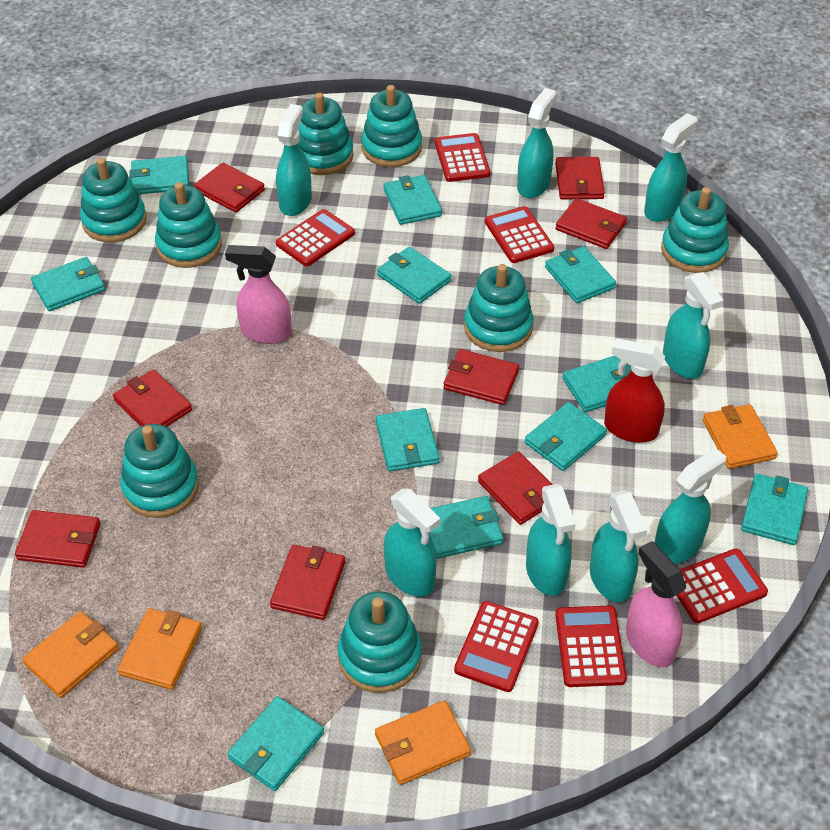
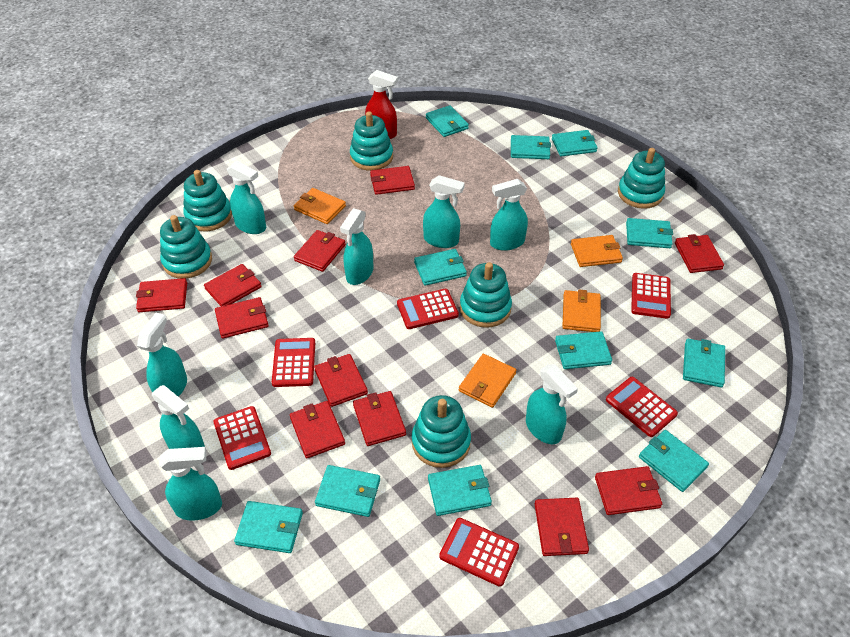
pink spray bottle: 2 -> 0
red wallet: 8 -> 11
turquoise stacking toy: 8 -> 6

